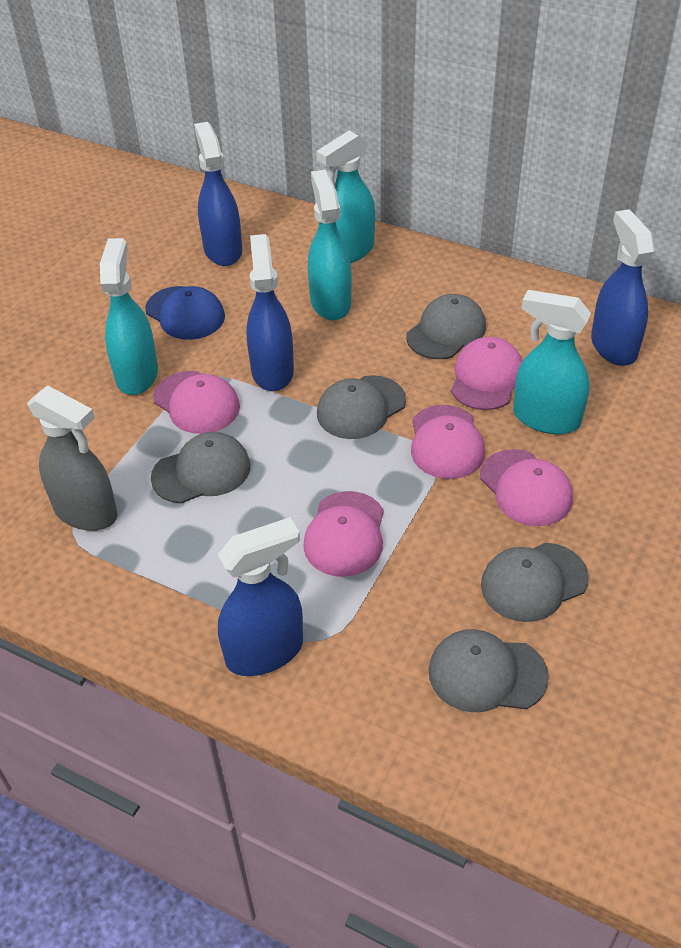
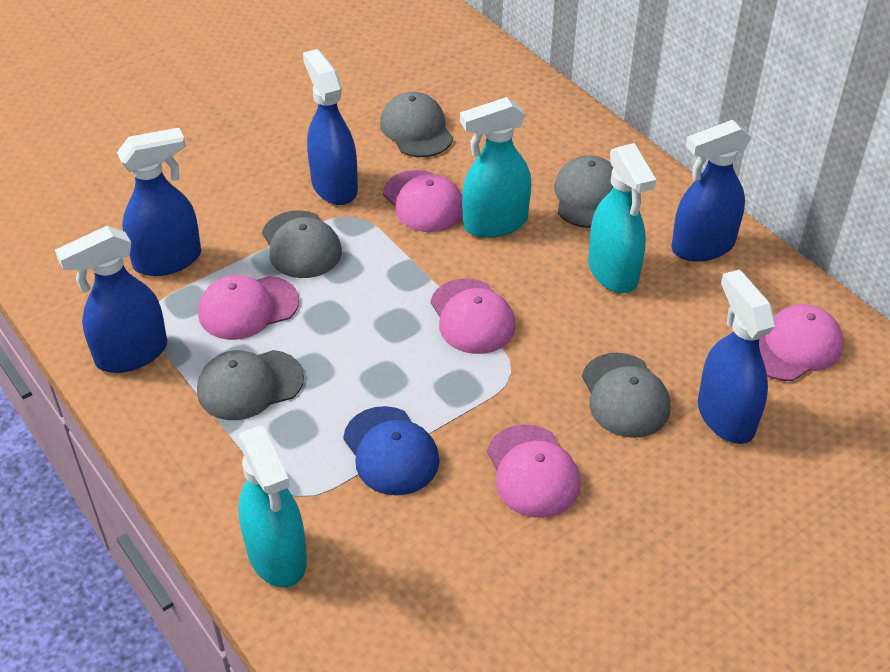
blue spray bottle: 4 -> 5
grey spray bottle: 1 -> 0
turquoise spray bottle: 4 -> 3

